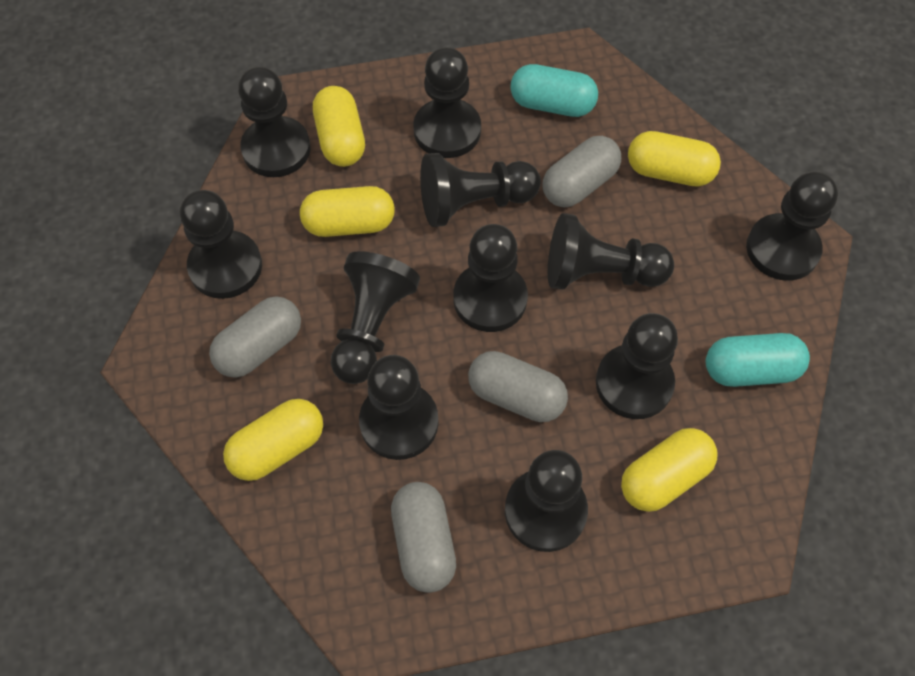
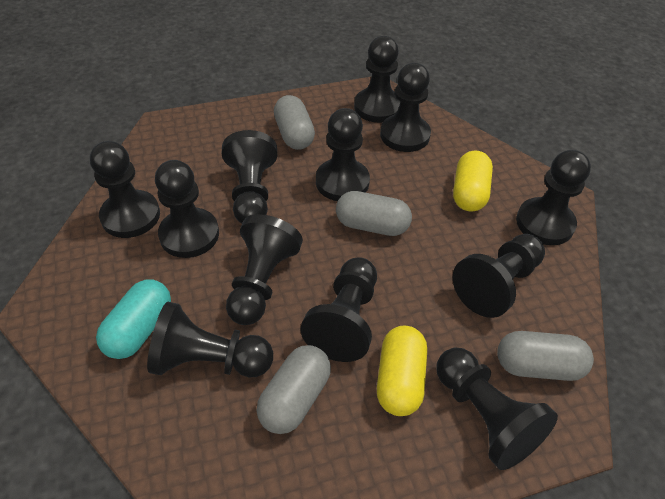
black pawn: 11 -> 12
turquoise capsule: 2 -> 1
yellow capsule: 5 -> 2

